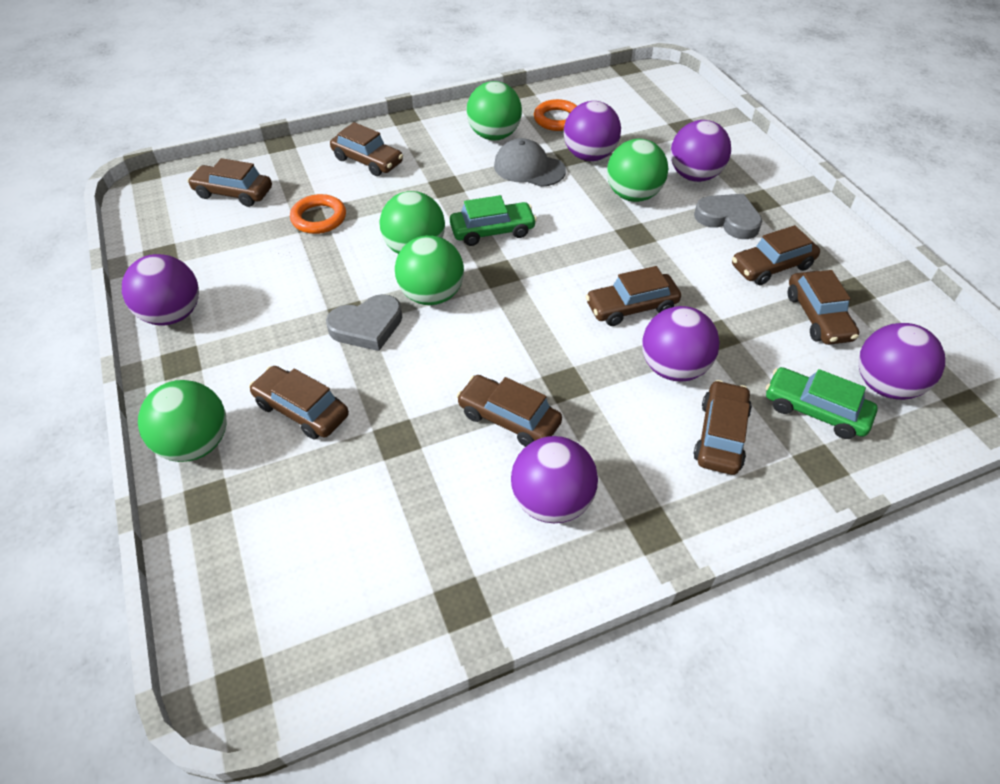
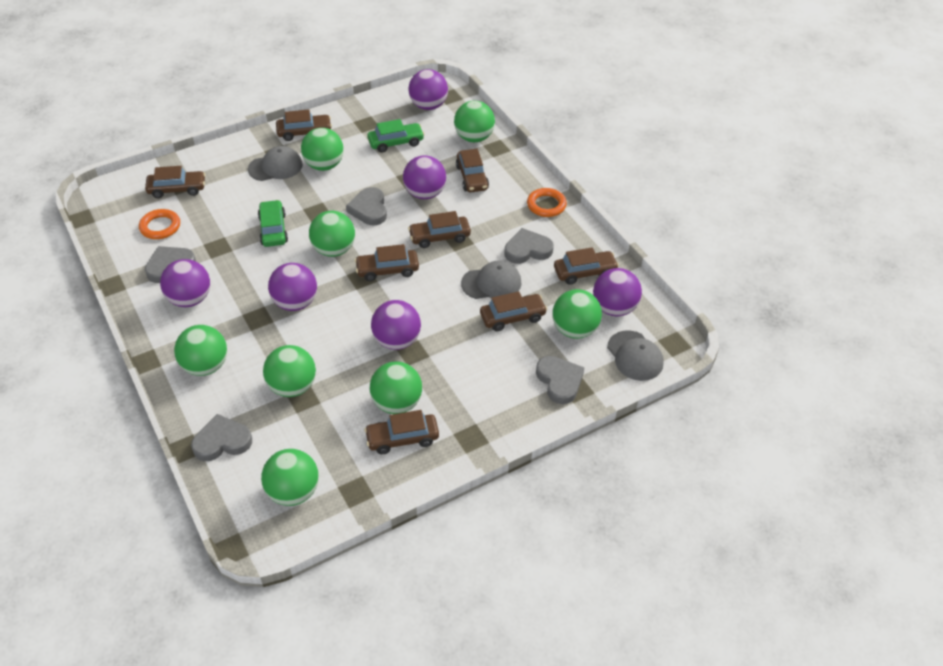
green ball: 5 -> 8
grey cap: 1 -> 3
grey heart: 2 -> 5

